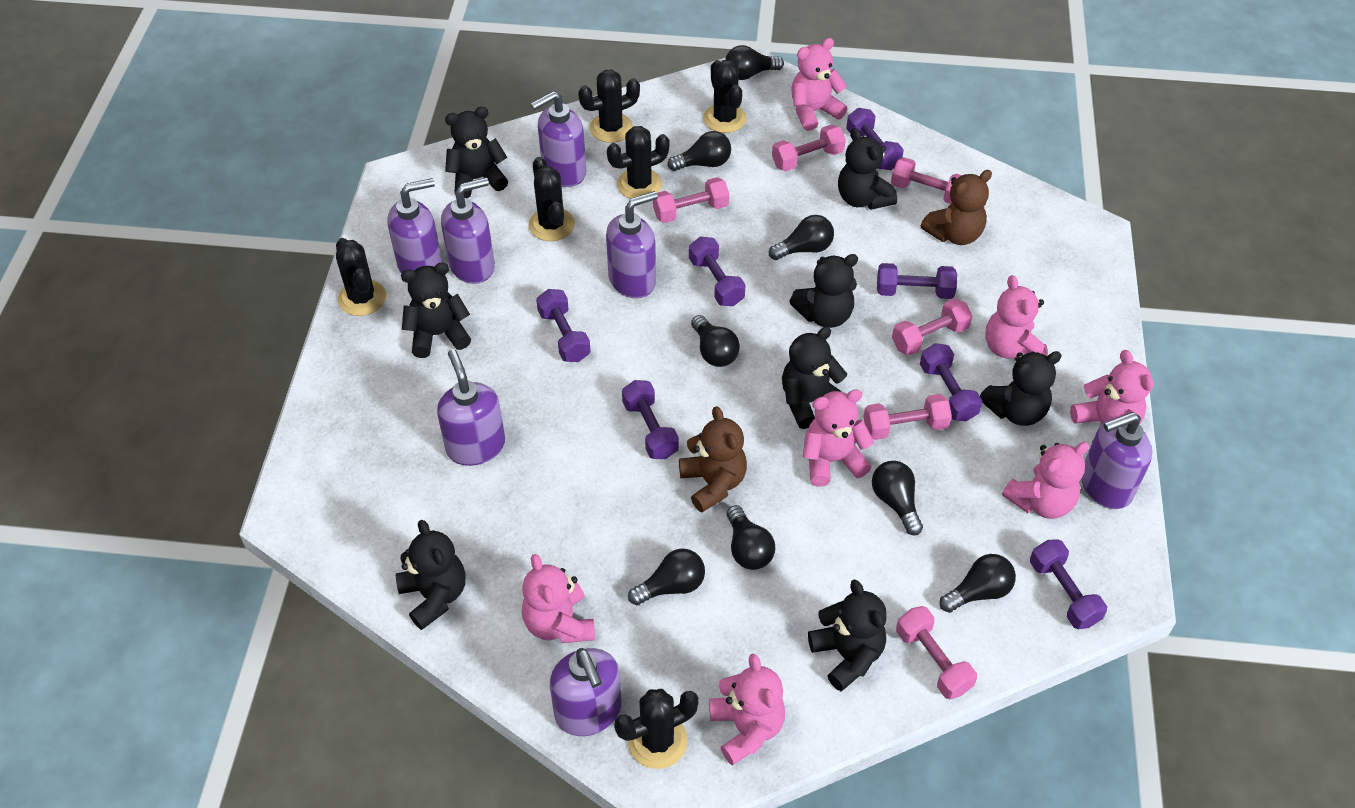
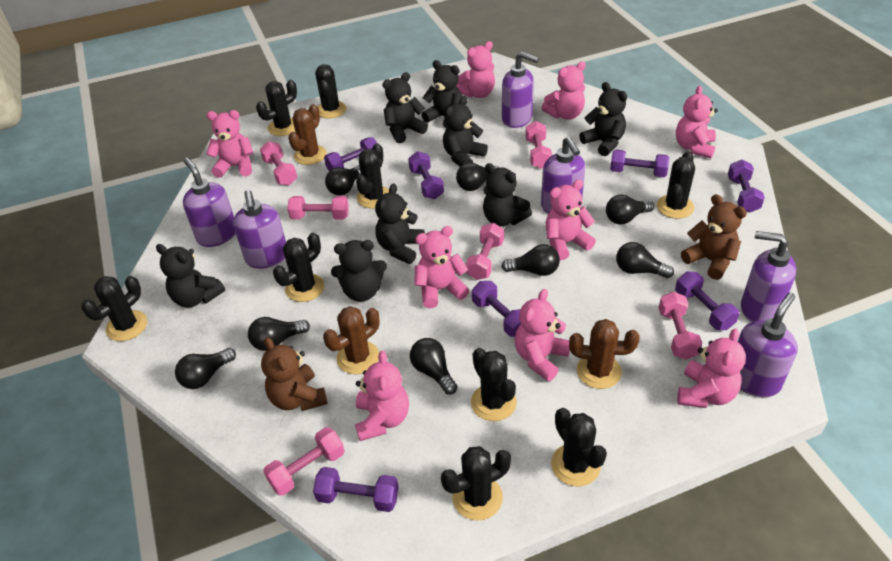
black cactus: 6 -> 9
brown cactus: 0 -> 3
pink teddy bear: 7 -> 9
purple soap dispenser: 7 -> 6

